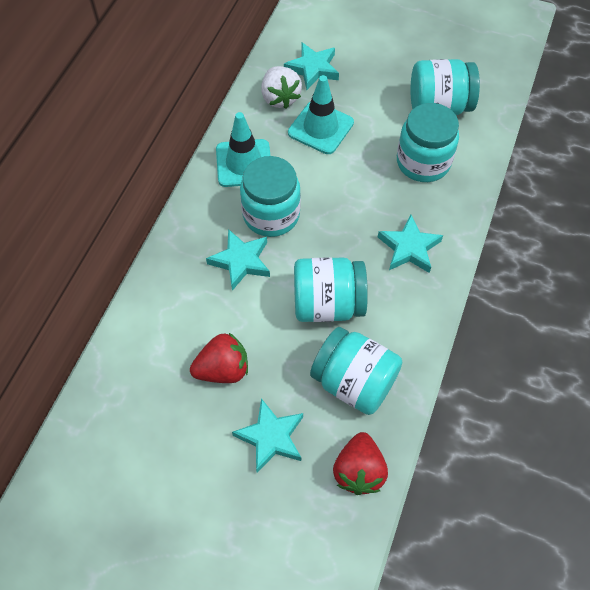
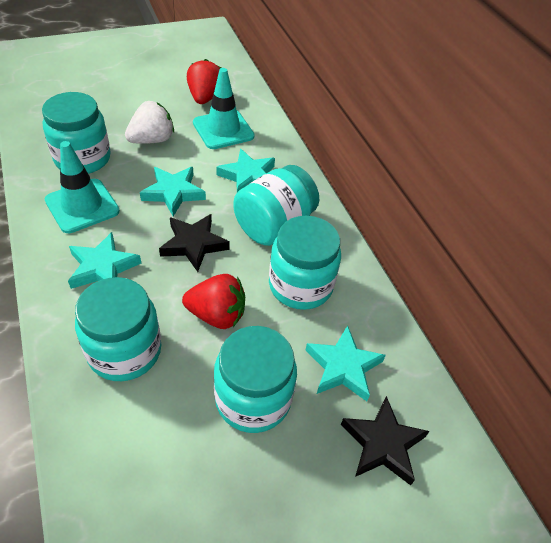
black star: 0 -> 2

